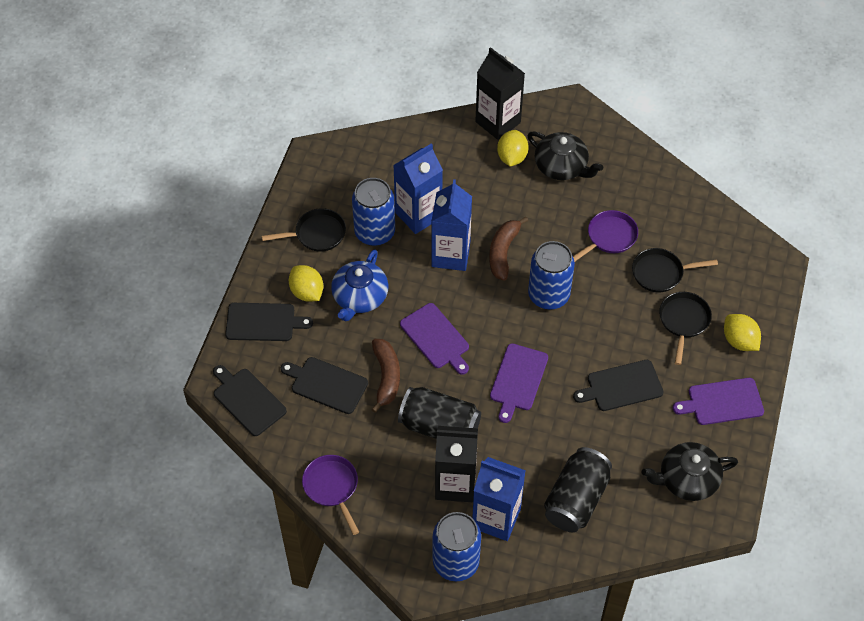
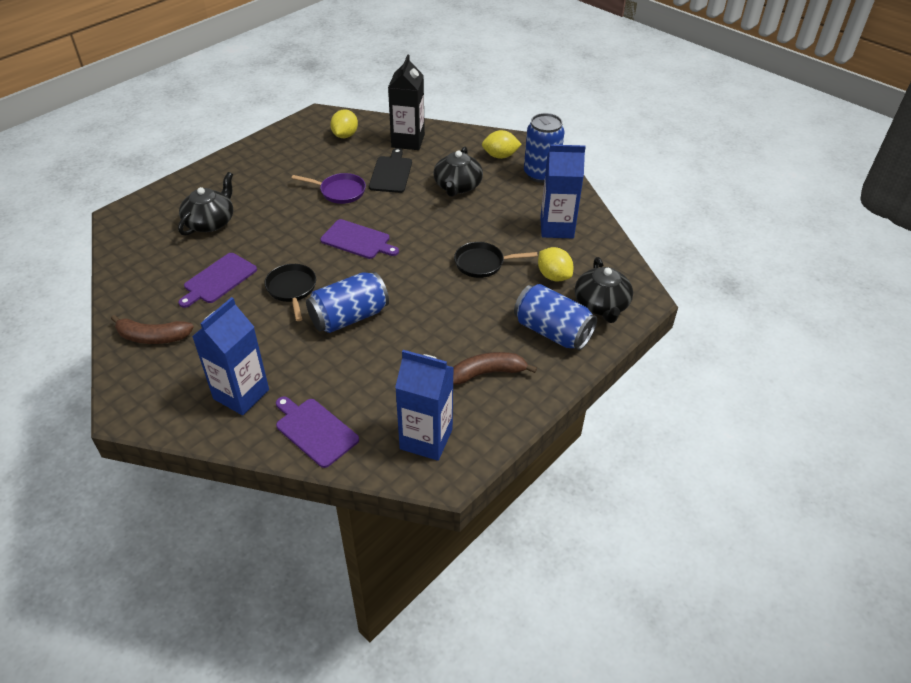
black can: 2 -> 0
black carton: 2 -> 1
black cutting board: 4 -> 1
black pan: 3 -> 2
black teapot: 2 -> 3
blue teapot: 1 -> 0
purple pan: 2 -> 1

